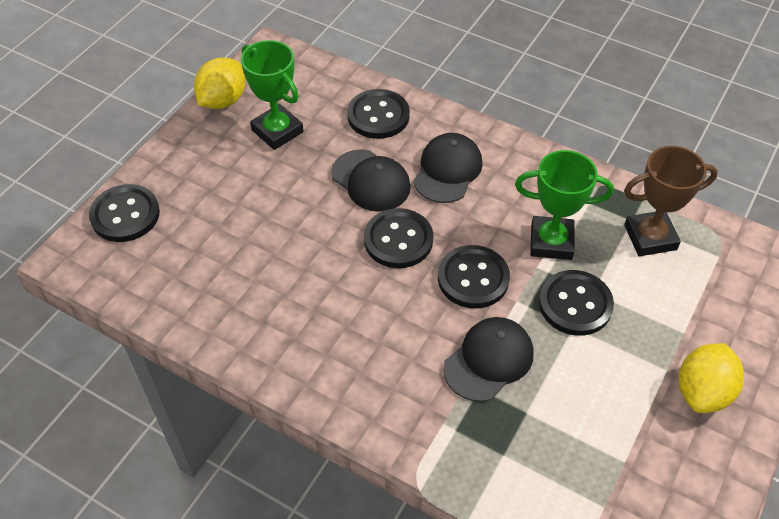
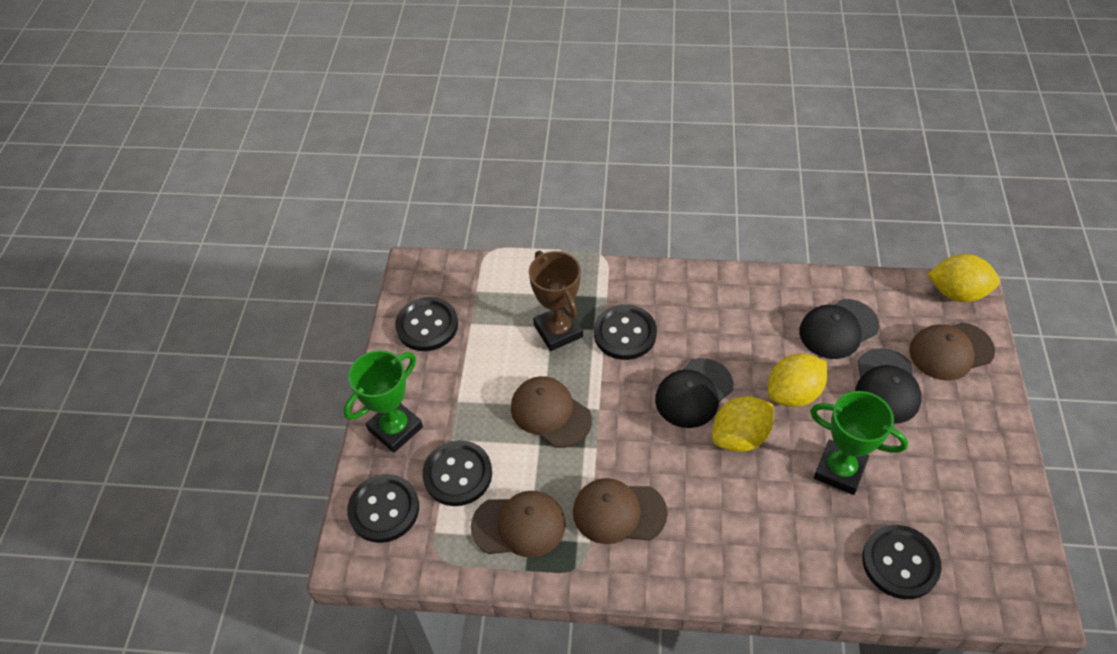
brown cap: 0 -> 4
yellow lemon: 2 -> 3

